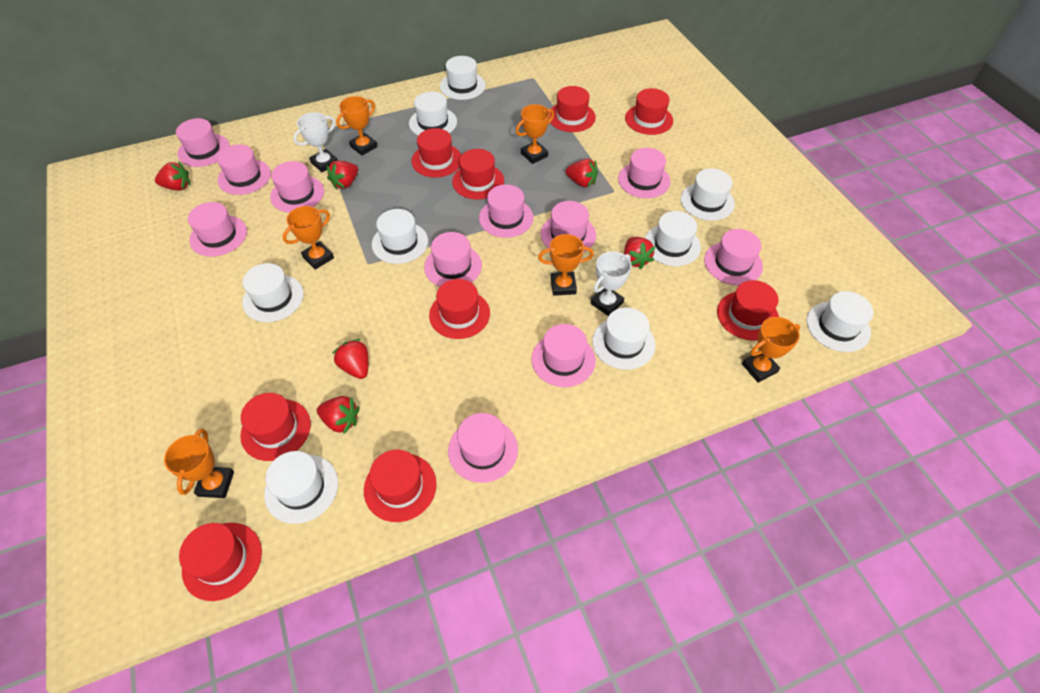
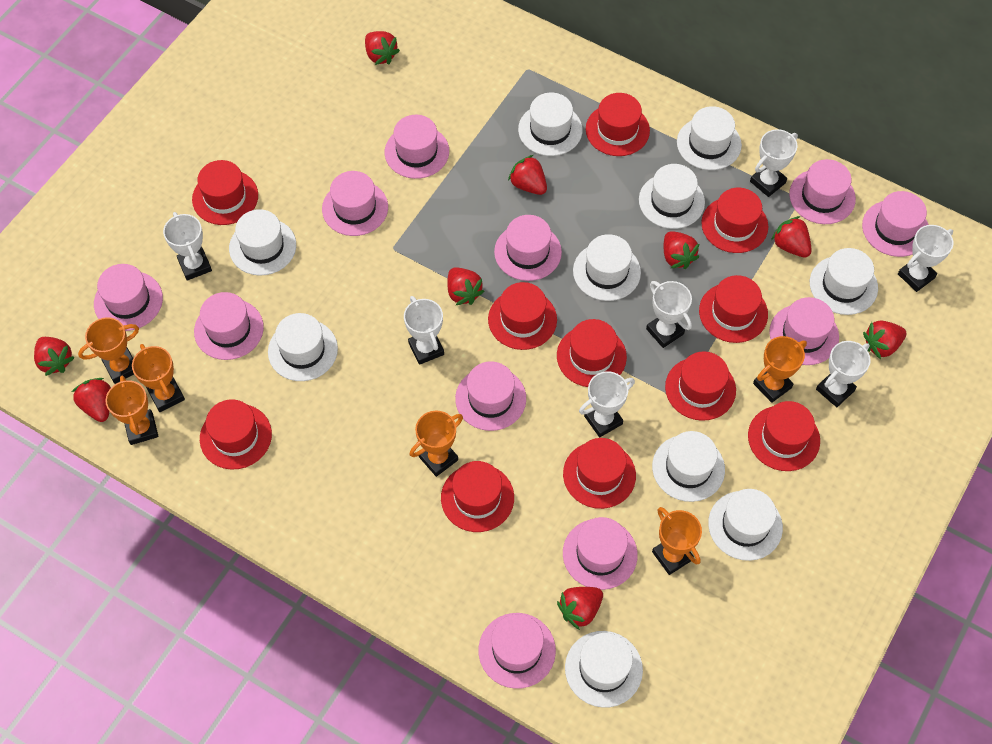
red hat: 9 -> 11
red strawberry: 6 -> 9
white hat: 9 -> 10
white trophy: 2 -> 7

